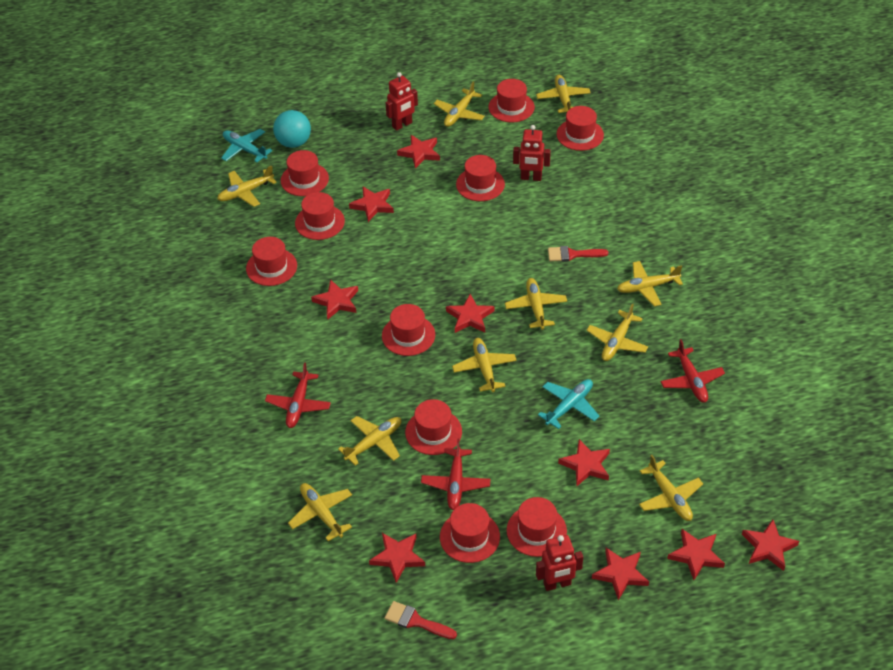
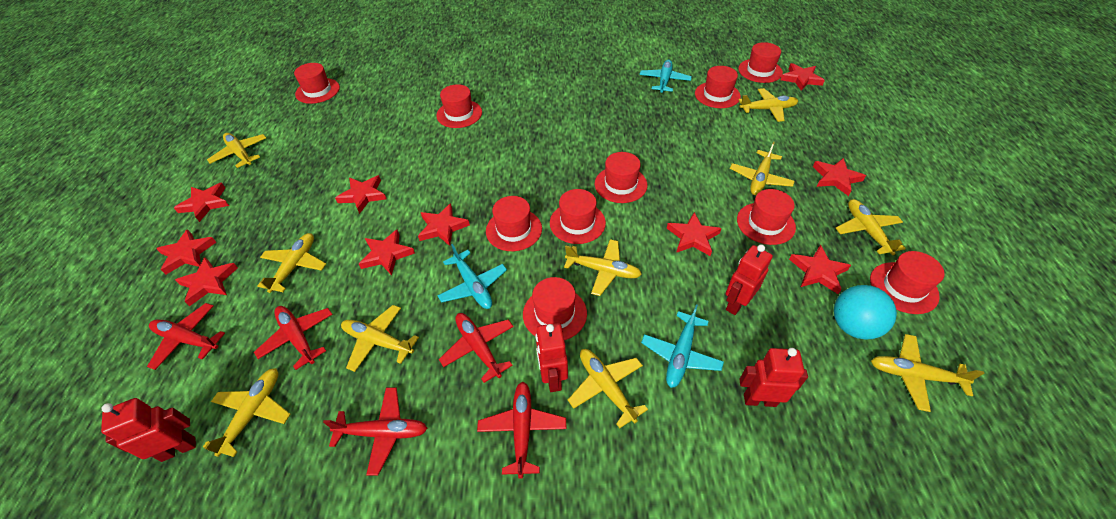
red brush: 2 -> 0
red plane: 3 -> 5
red robot: 3 -> 4
red star: 9 -> 10
turquoise plane: 2 -> 3

